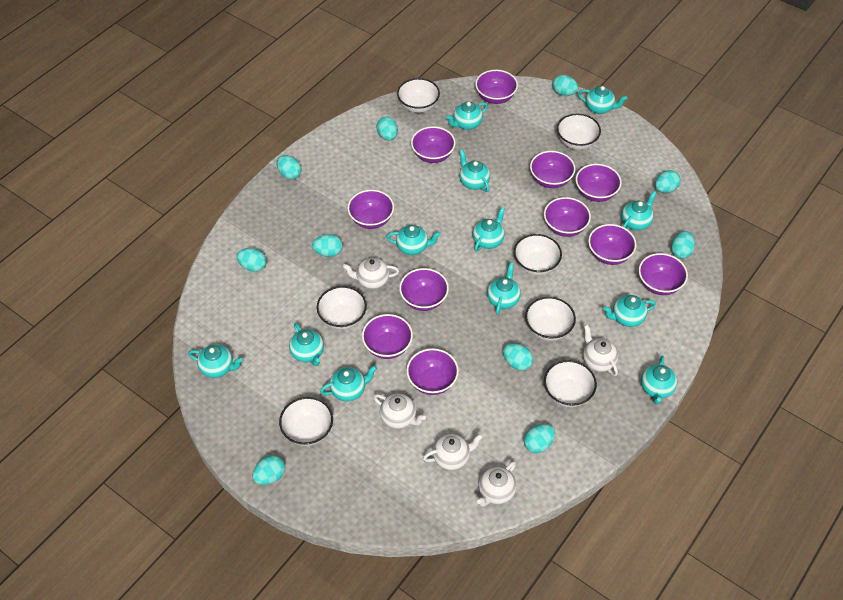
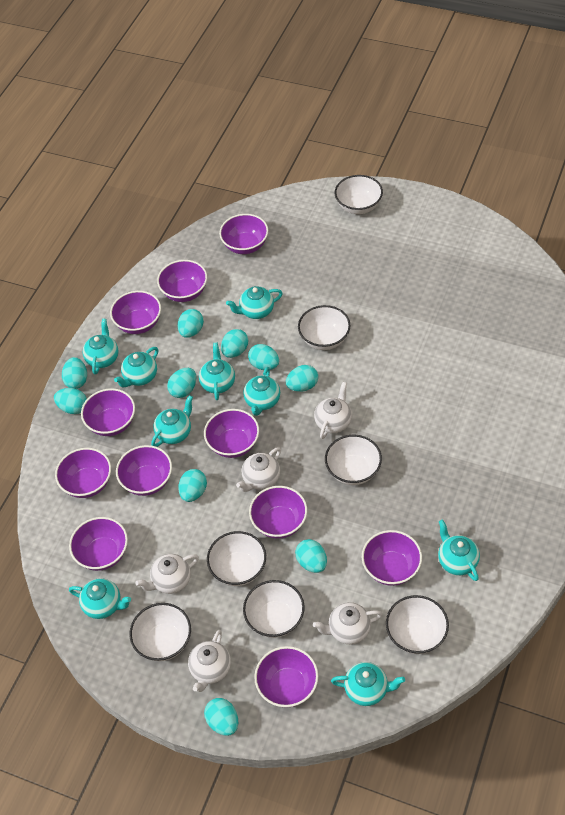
turquoise teapot: 12 -> 9

